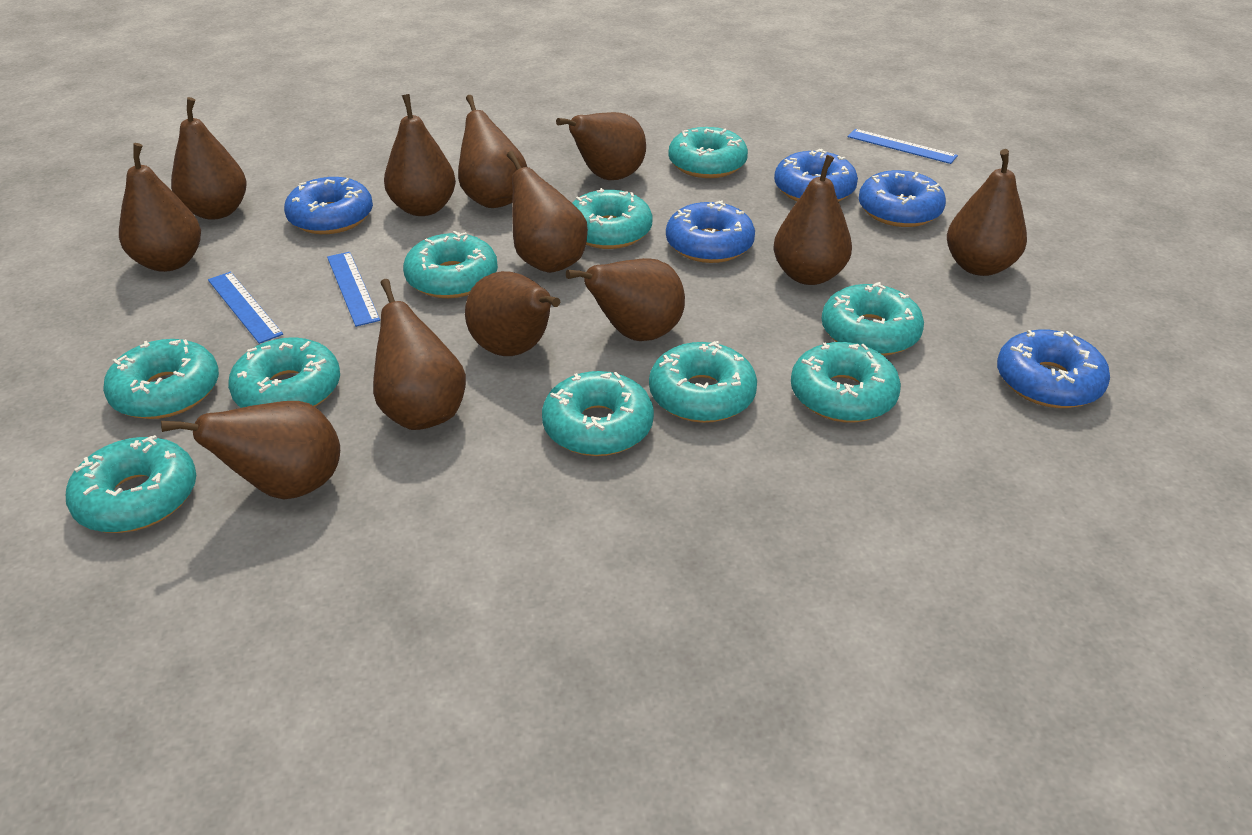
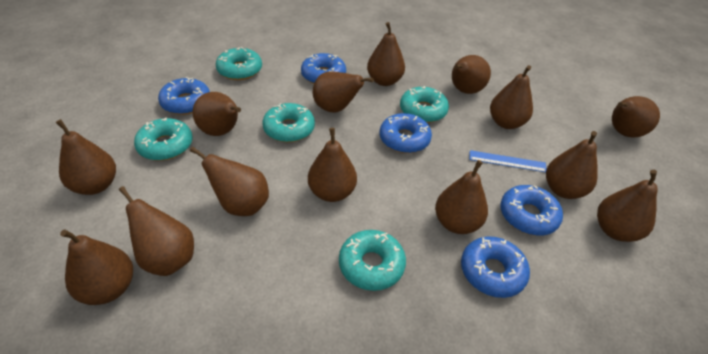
blue ruler: 3 -> 1
brown pear: 12 -> 14
turquoise donut: 10 -> 5

